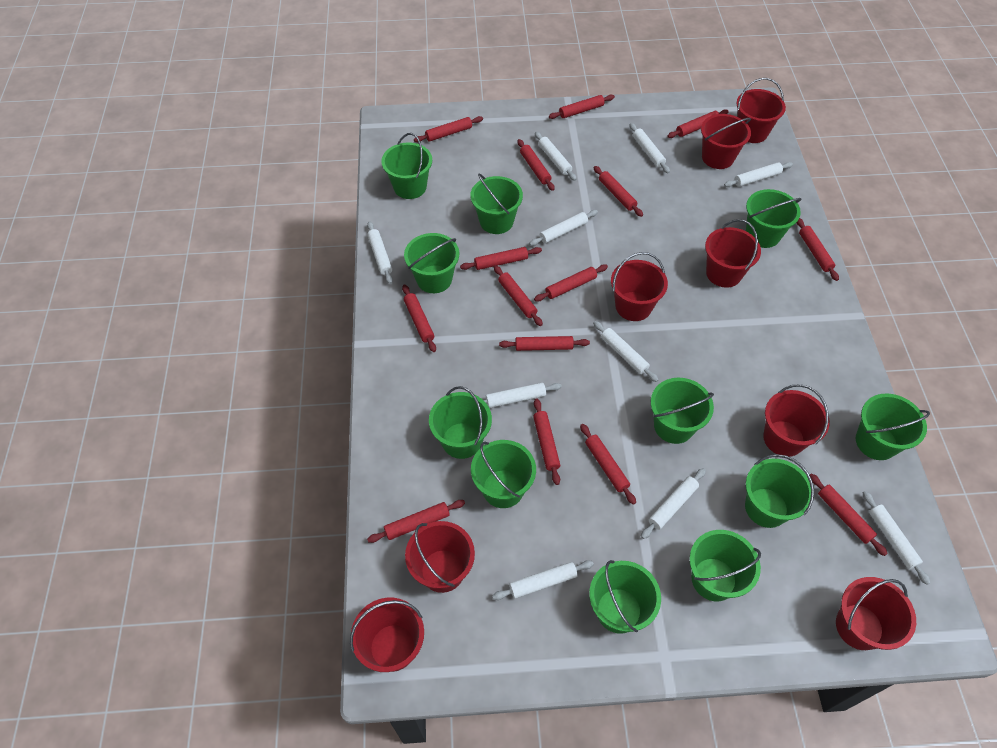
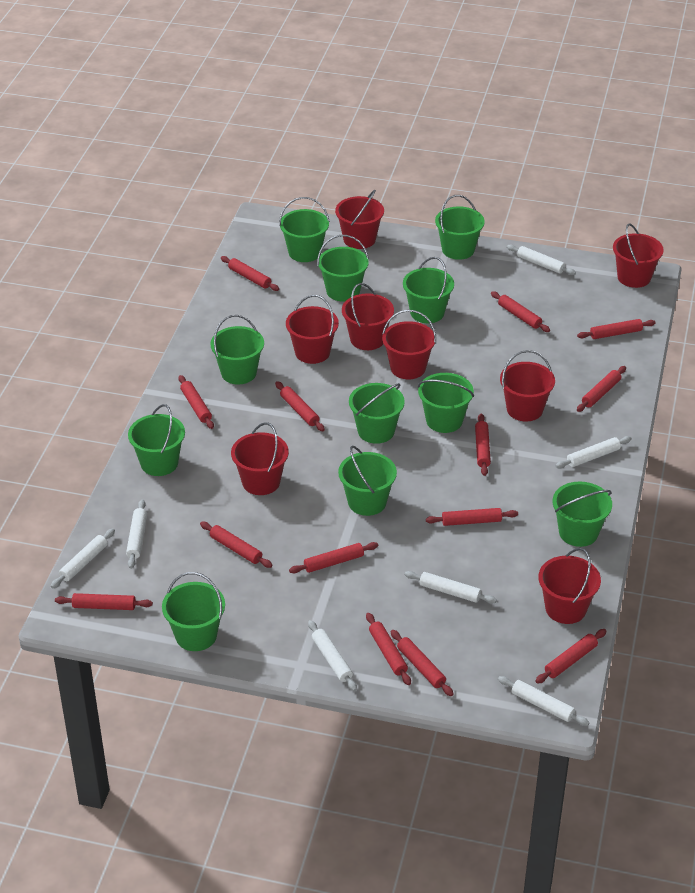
red rolling pin: 15 -> 14
white rolling pin: 10 -> 7

